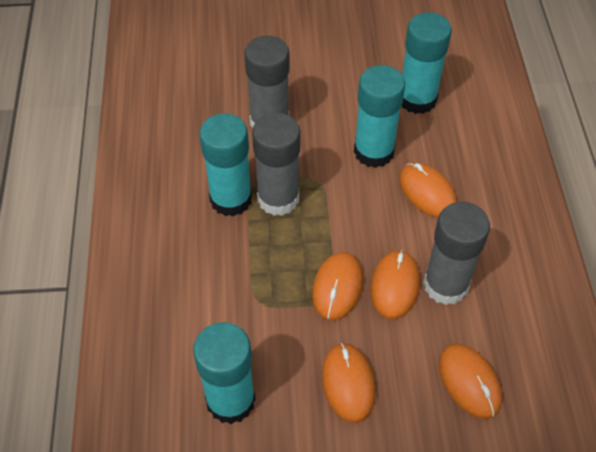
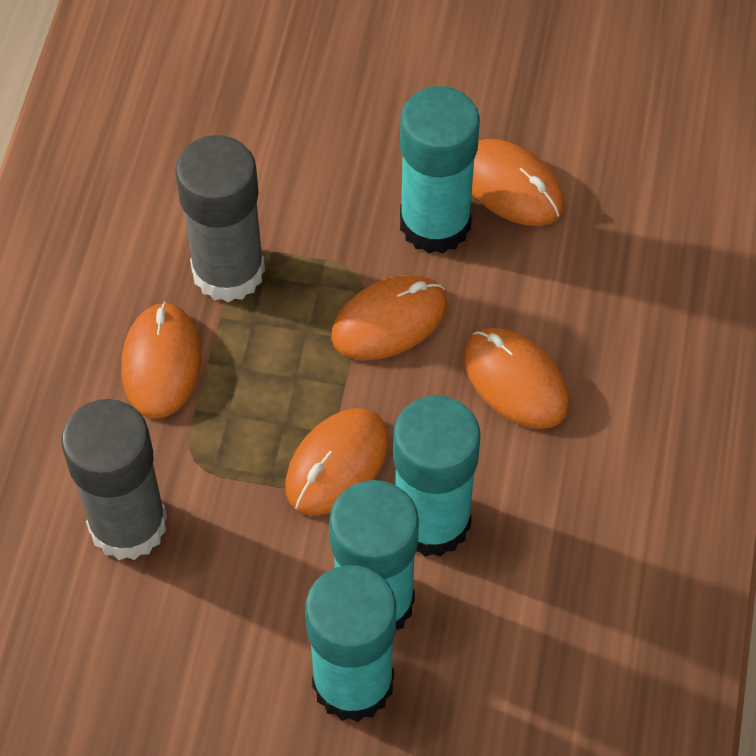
grey glue stick: 3 -> 2

